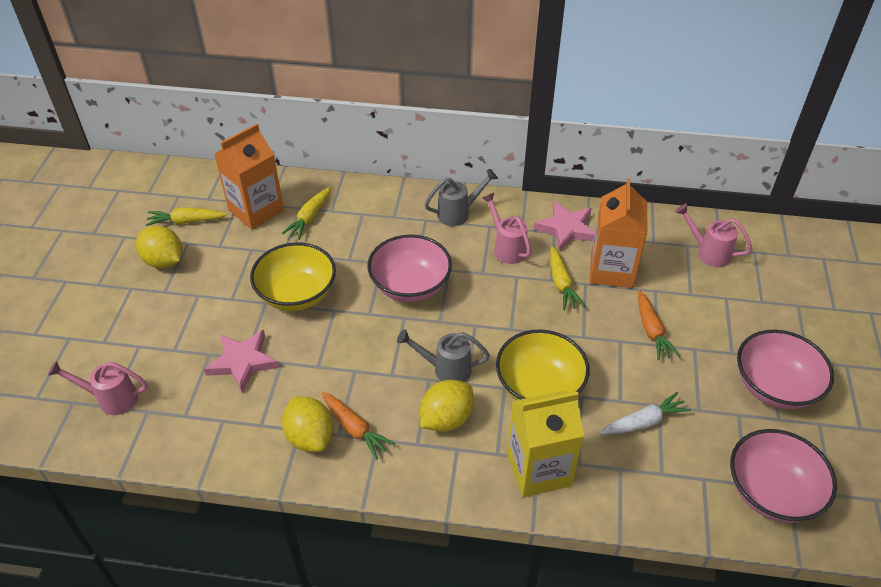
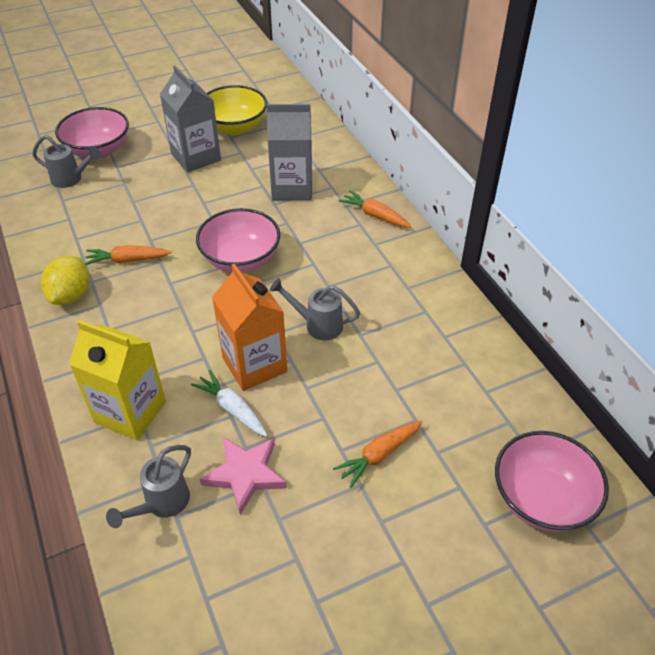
grey carton: 0 -> 2
grey watering can: 2 -> 3
orange carrot: 2 -> 3
orange carton: 2 -> 1
pink star: 2 -> 1
pink watering can: 3 -> 0
yellow bowl: 2 -> 1
yellow carrot: 3 -> 0
yellow lemon: 3 -> 1

